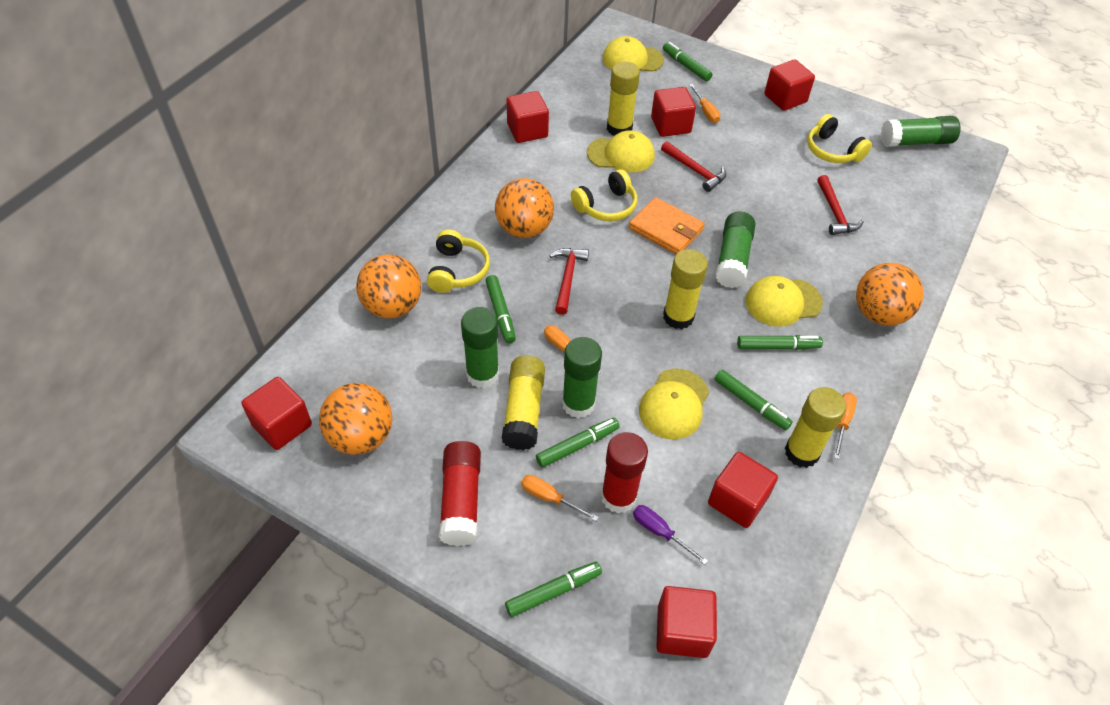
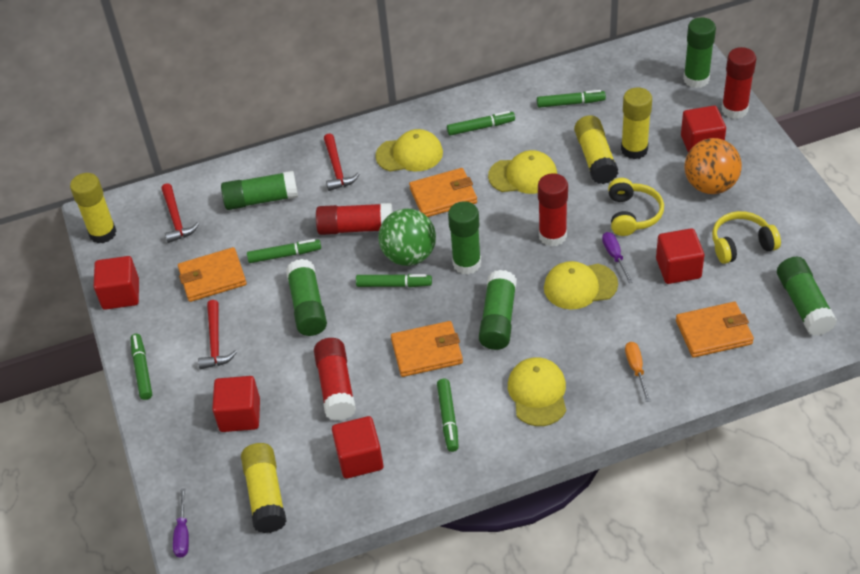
green ball: 0 -> 1
green glue stick: 4 -> 6
orange ball: 4 -> 1
orange screwdriver: 4 -> 1
orange wallet: 1 -> 4
purple screwdriver: 1 -> 2
red cube: 6 -> 5
red glue stick: 2 -> 4
yellow headphones: 3 -> 2

